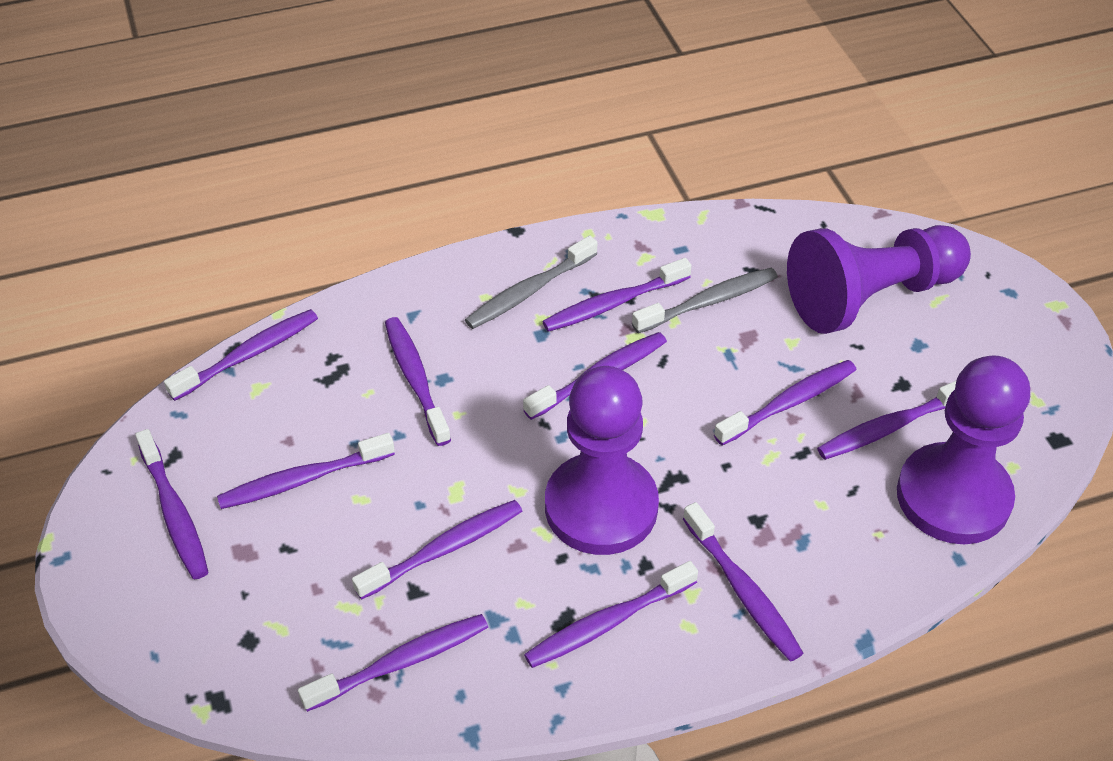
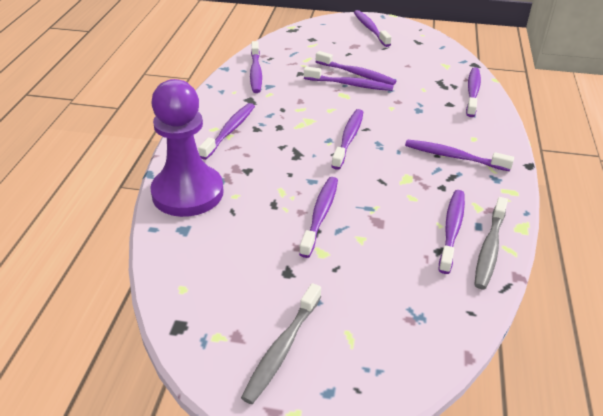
purple pawn: 3 -> 1
purple toothbrush: 12 -> 10

